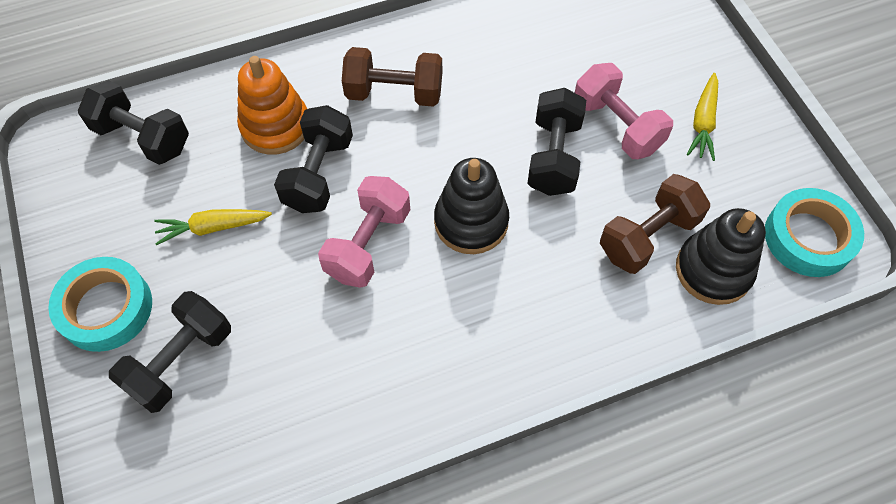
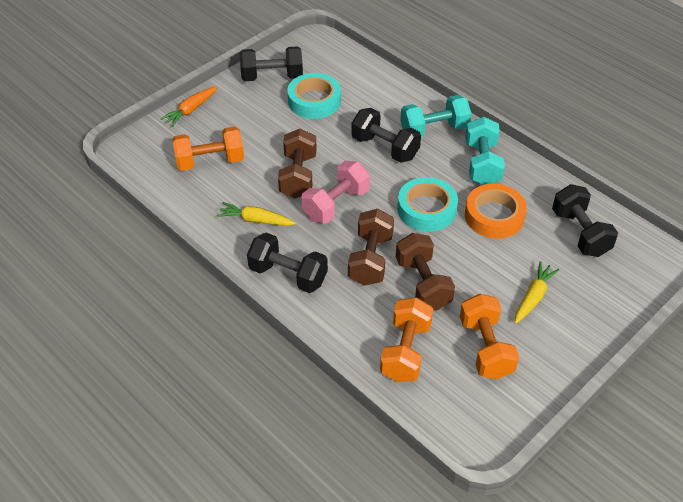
black stacking toy: 2 -> 0
brown dumbbell: 2 -> 3
orange carrot: 0 -> 1
orange dumbbell: 0 -> 3
orange stacking toy: 1 -> 0
orange tape: 0 -> 1
pink dumbbell: 2 -> 1
turquoise dumbbell: 0 -> 2

